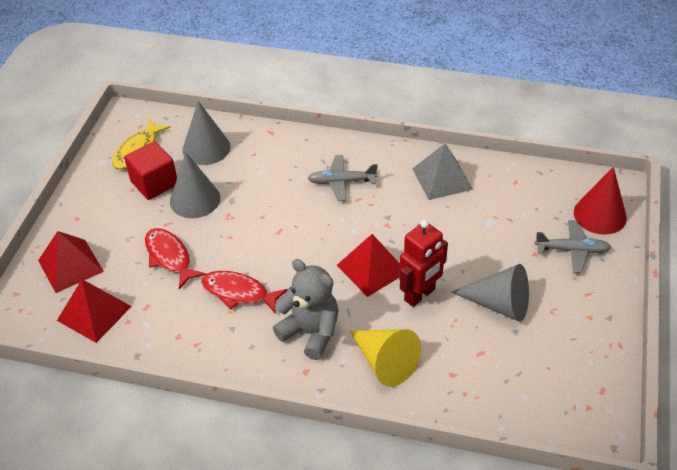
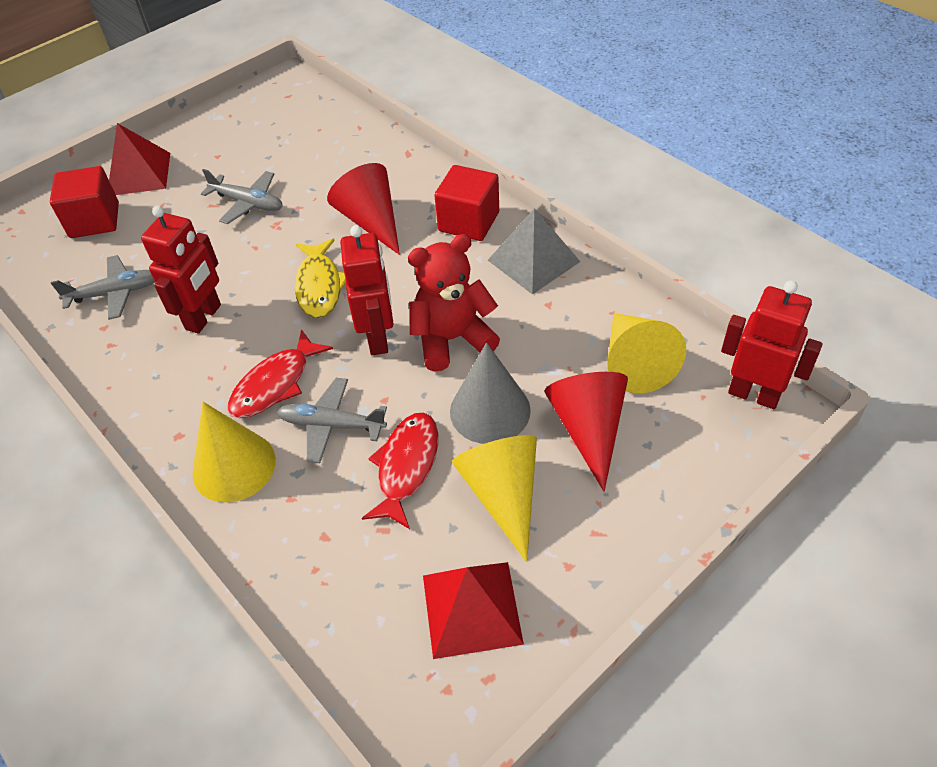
grey cone: 3 -> 1
grey plane: 2 -> 3
grey teddy bear: 1 -> 0
red cone: 1 -> 2
red cube: 1 -> 2
red pyramid: 3 -> 2
red robot: 1 -> 3
red teddy bear: 0 -> 1
yellow cone: 1 -> 3

